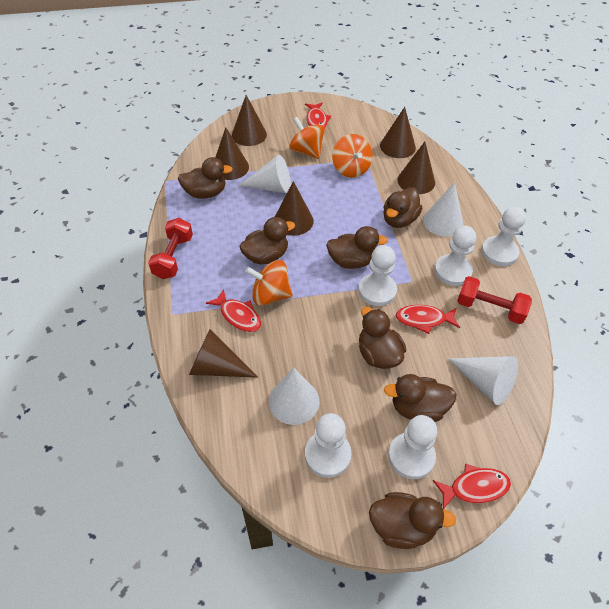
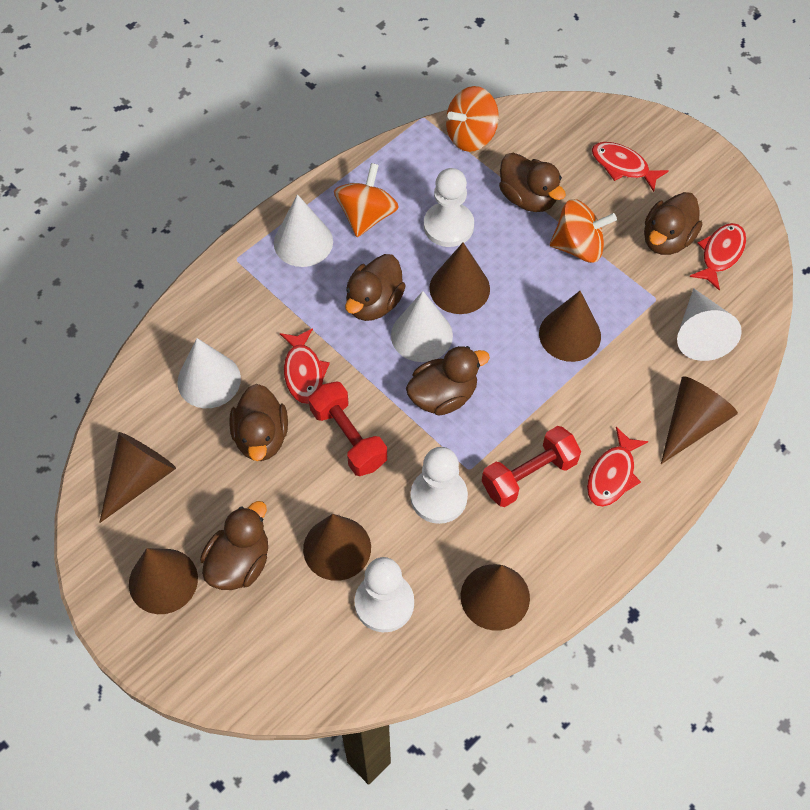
brown cone: 6 -> 7
brown duck: 7 -> 6
white pawn: 5 -> 3

